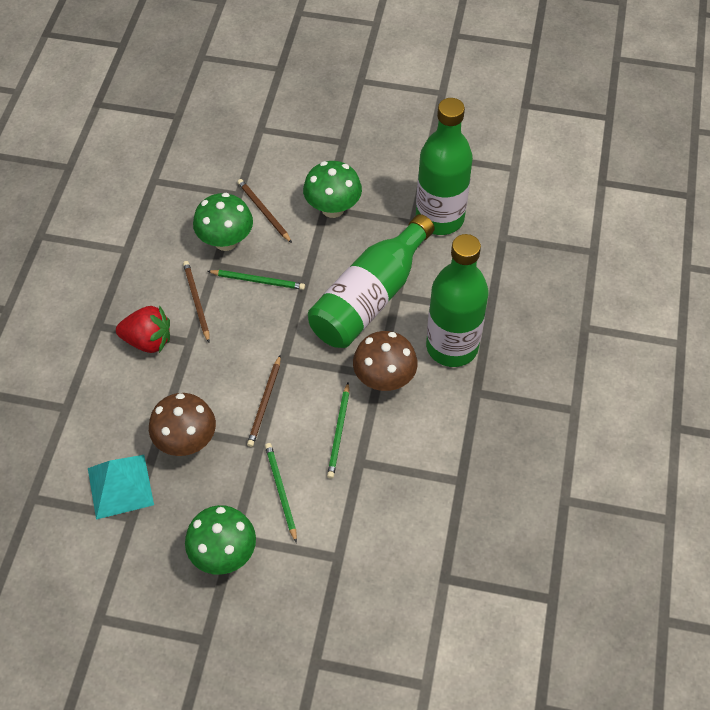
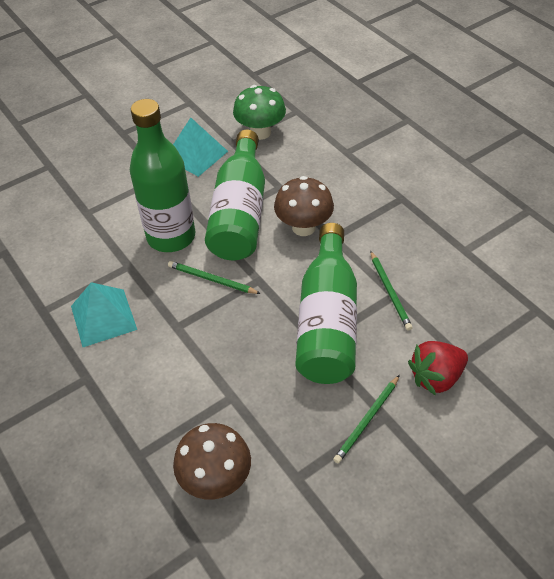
brown pencil: 3 -> 0
green mushroom: 3 -> 1
turquoise pyramid: 1 -> 2

